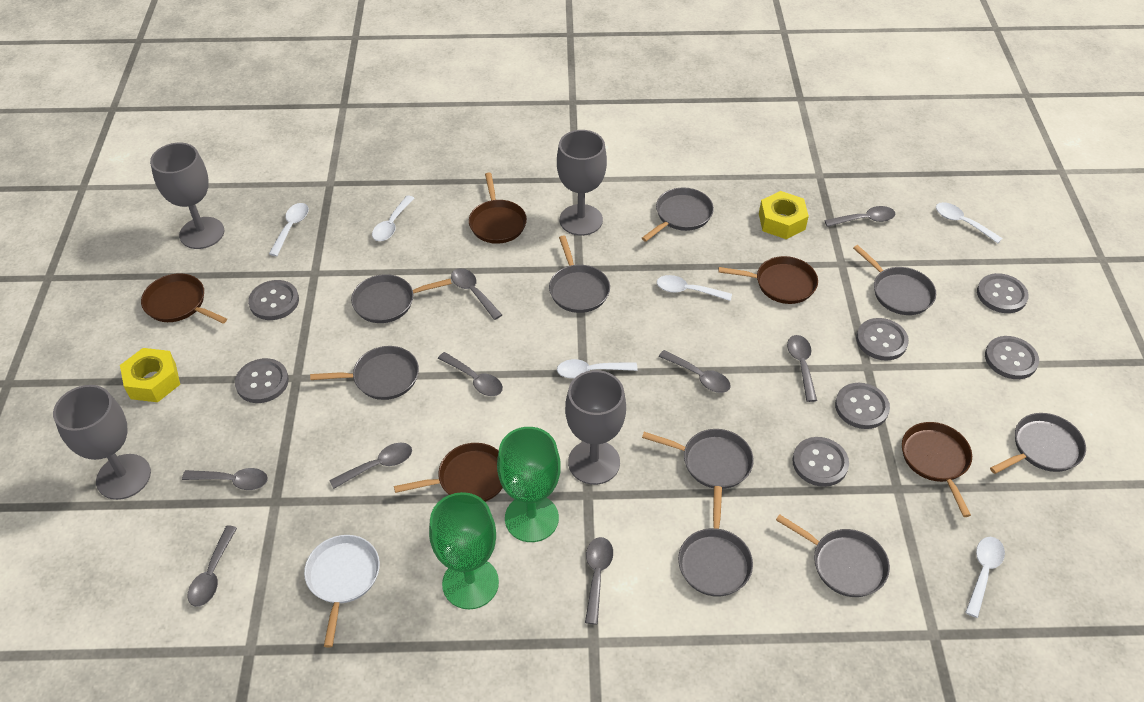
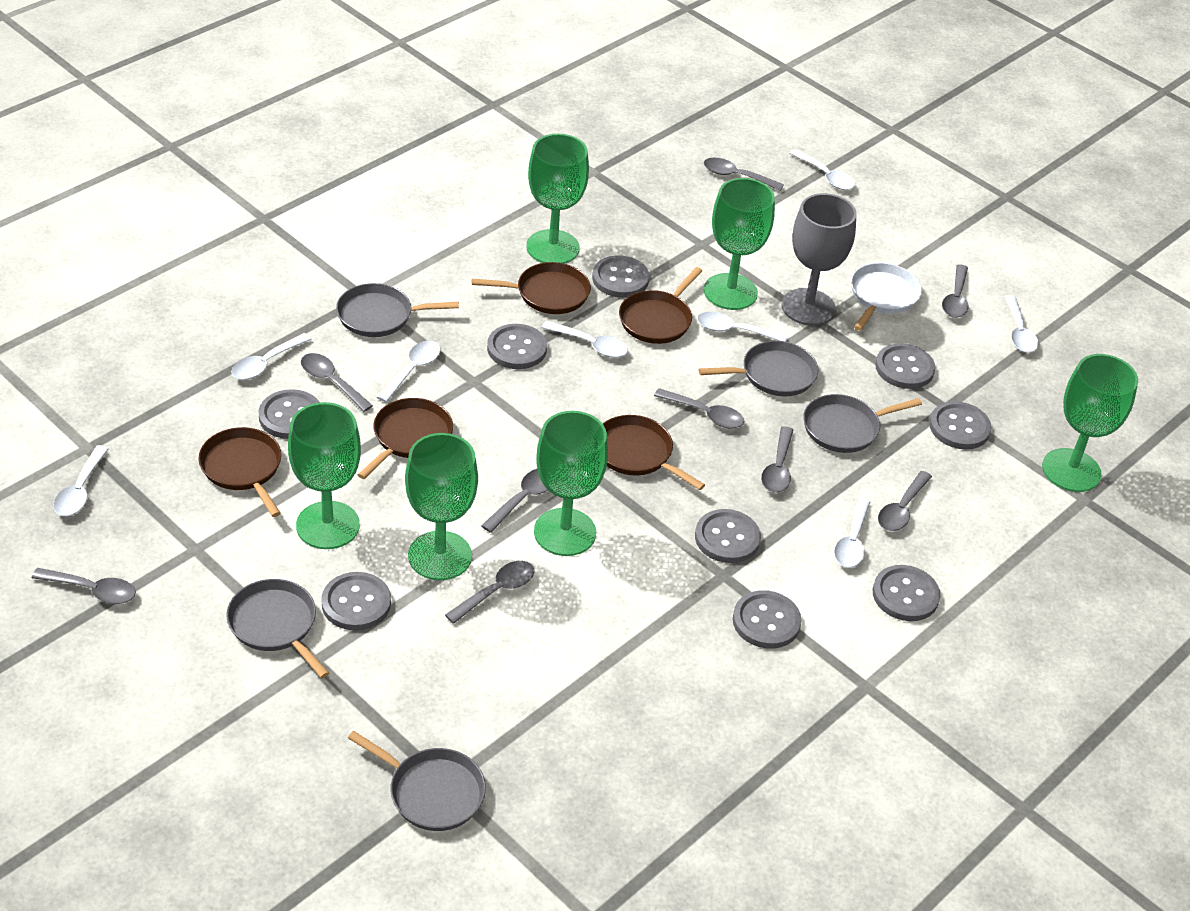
green goblet: 2 -> 6
grey button: 7 -> 9
grey goblet: 4 -> 1
grey pan: 9 -> 5
white spoon: 6 -> 8
yellow nut: 2 -> 0

